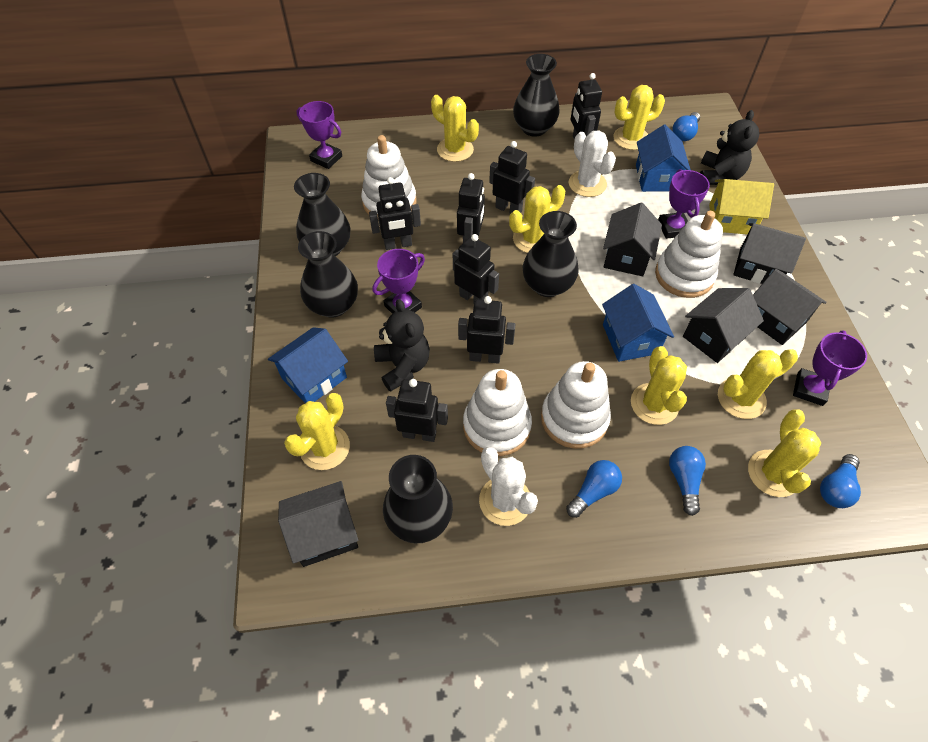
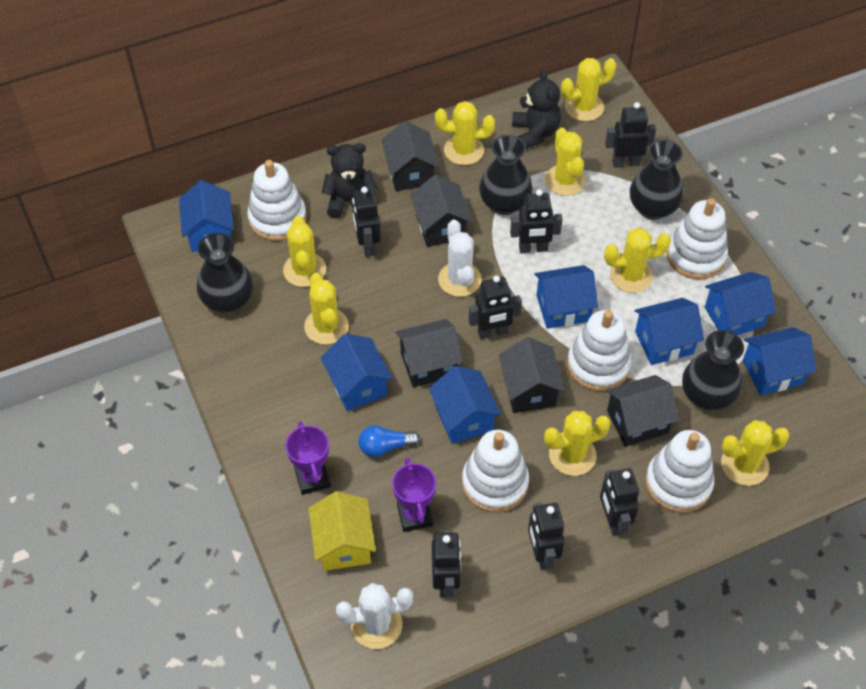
black vase: 5 -> 4
blue house: 3 -> 7
blue light bulb: 4 -> 1
purple trophy: 4 -> 2
white stacking toy: 4 -> 5
yellow cactus: 7 -> 8

